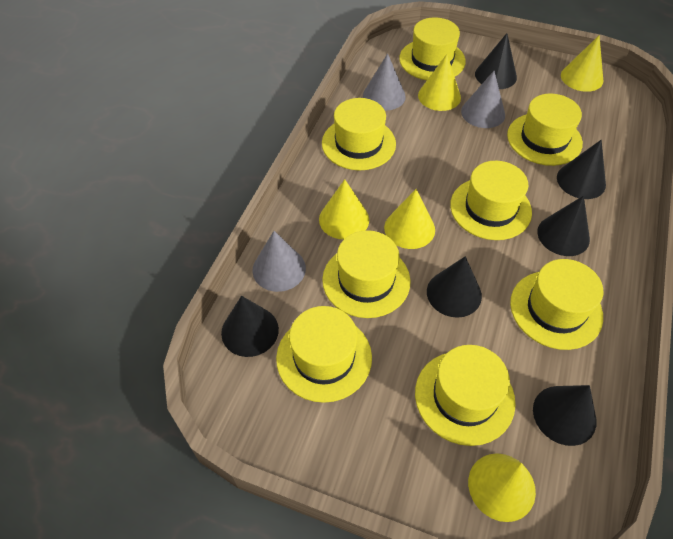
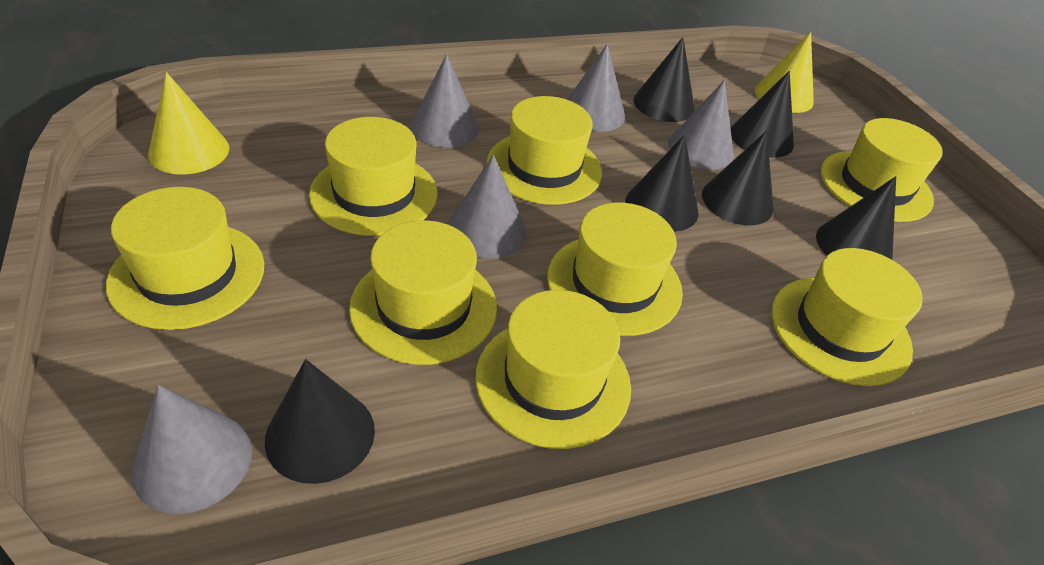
grey cone: 3 -> 5
yellow cone: 5 -> 2

